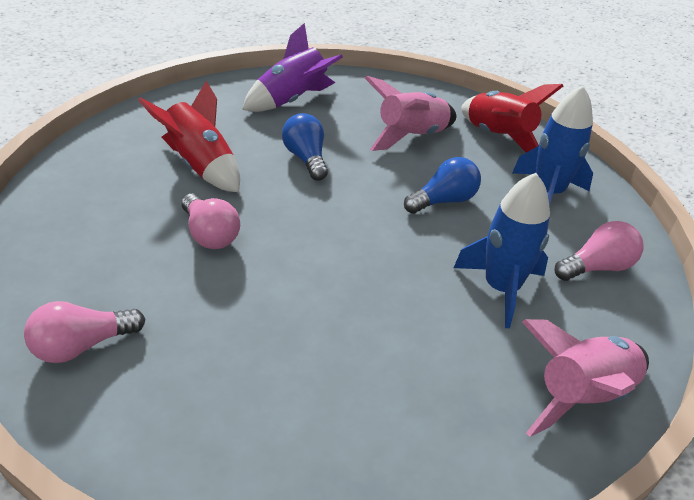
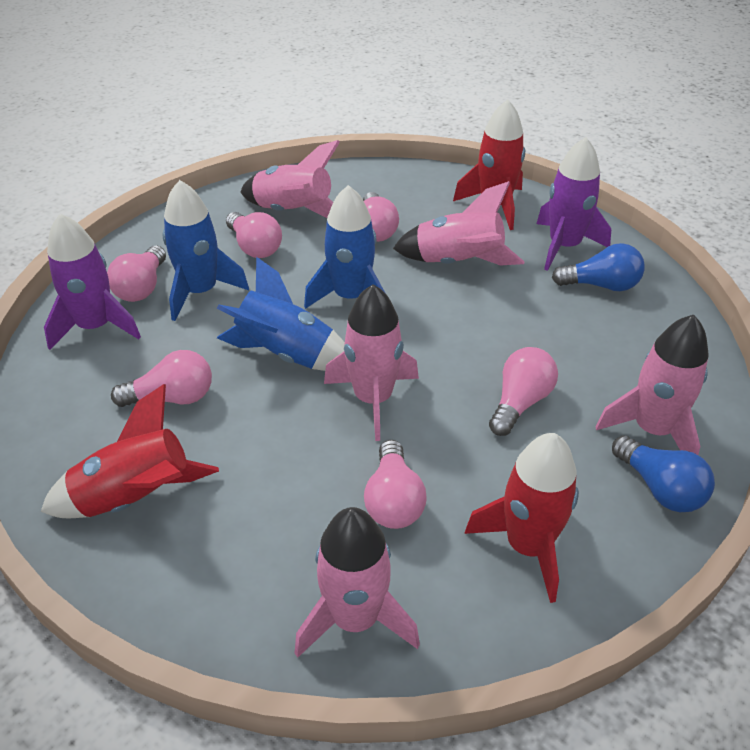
blue rocket: 2 -> 3
pink light bulb: 3 -> 6
pink rocket: 2 -> 5
purple rocket: 1 -> 2
red rocket: 2 -> 3

